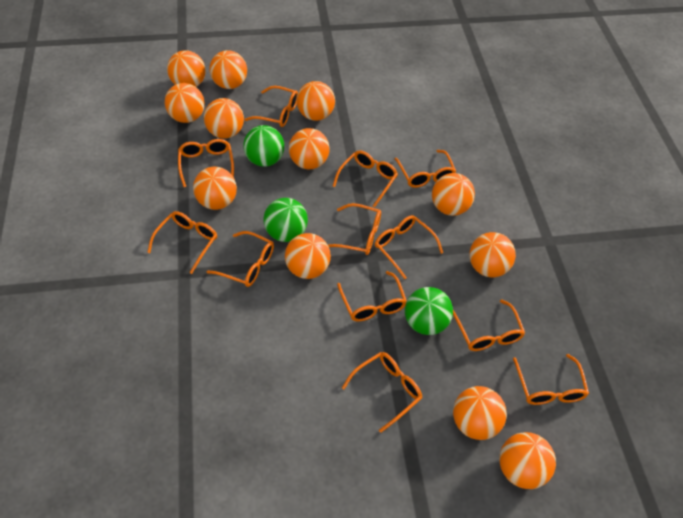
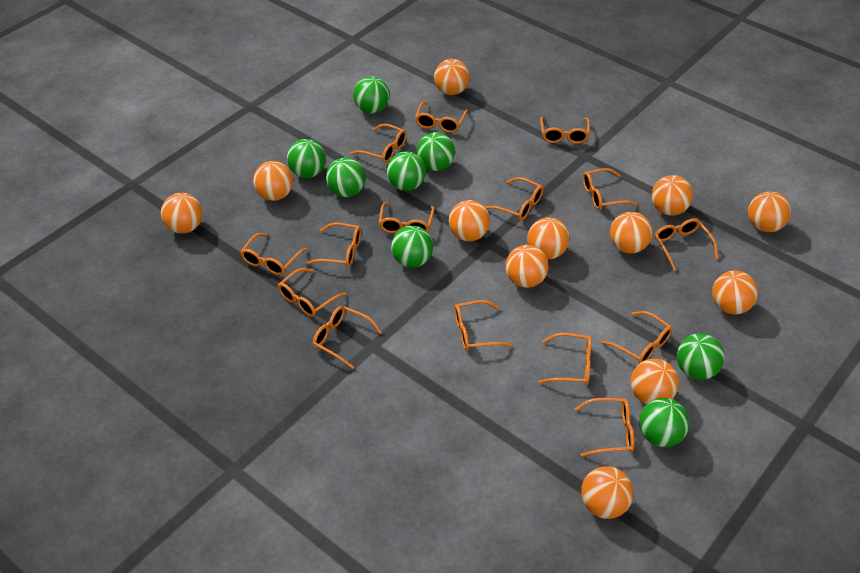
green ball: 3 -> 8
orange glasses: 12 -> 15

